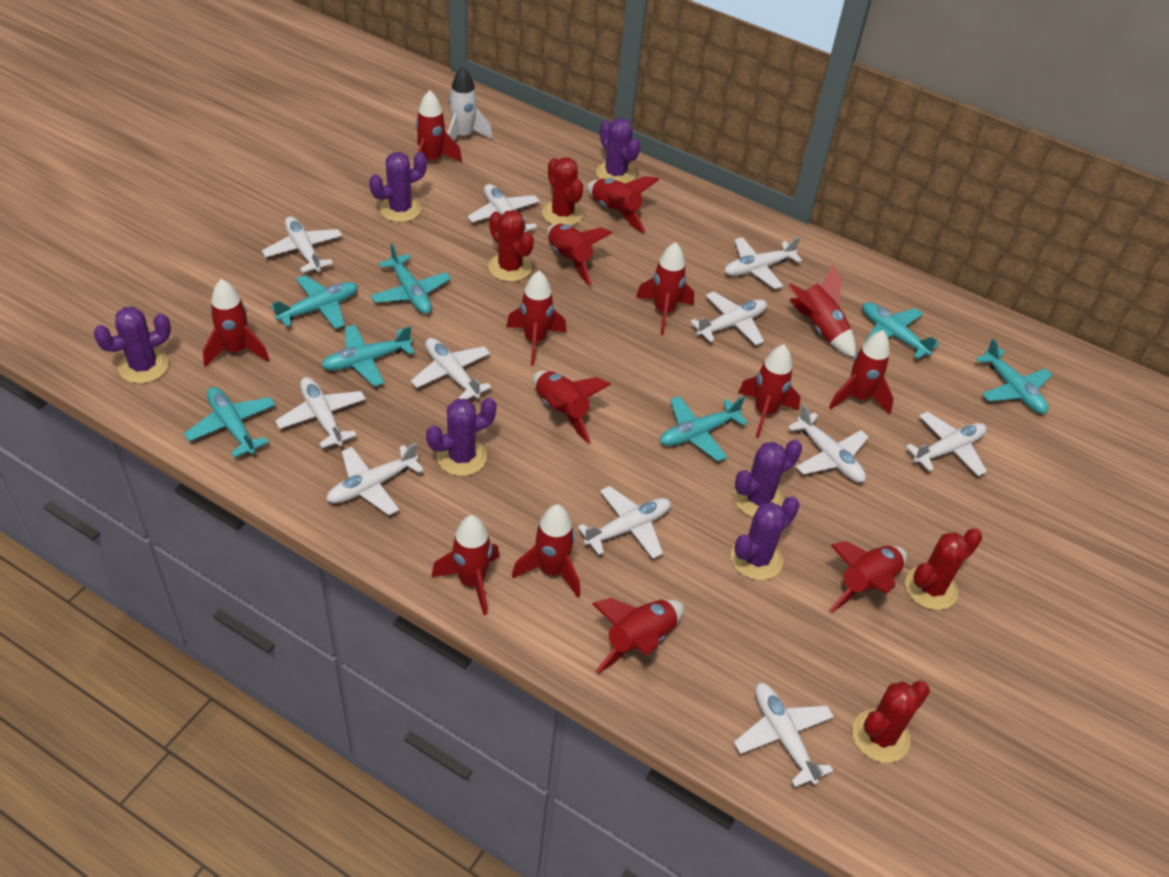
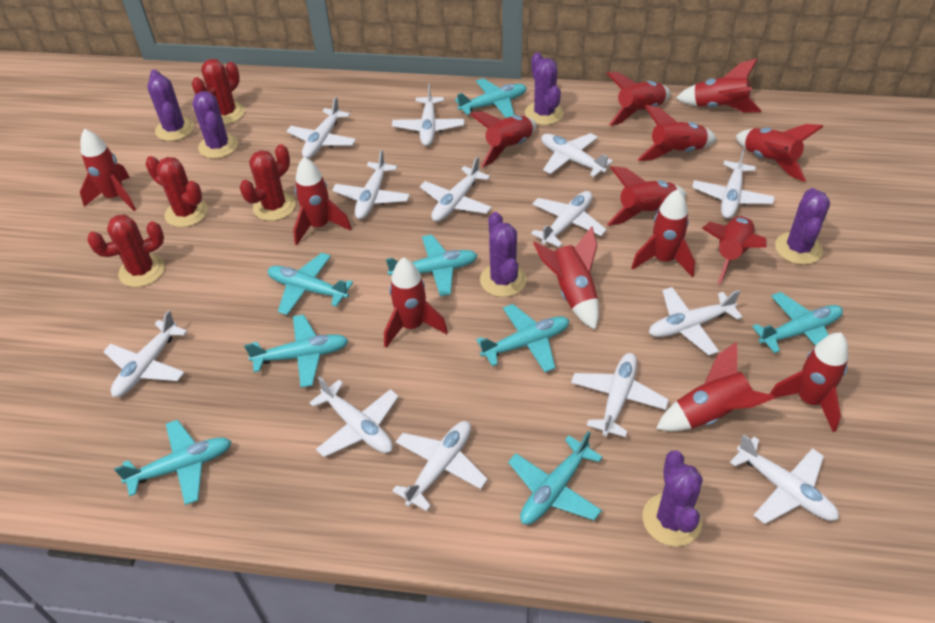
turquoise plane: 7 -> 8
white plane: 11 -> 13
white rocket: 1 -> 0

